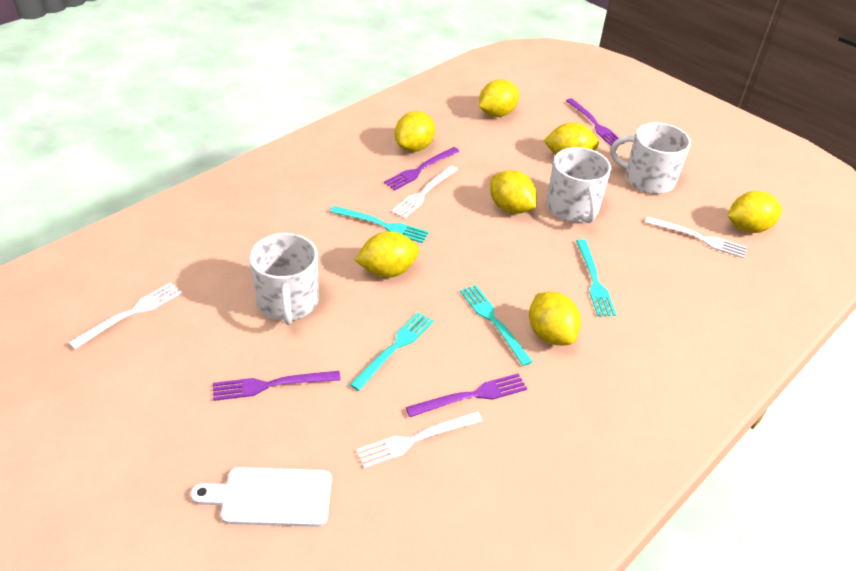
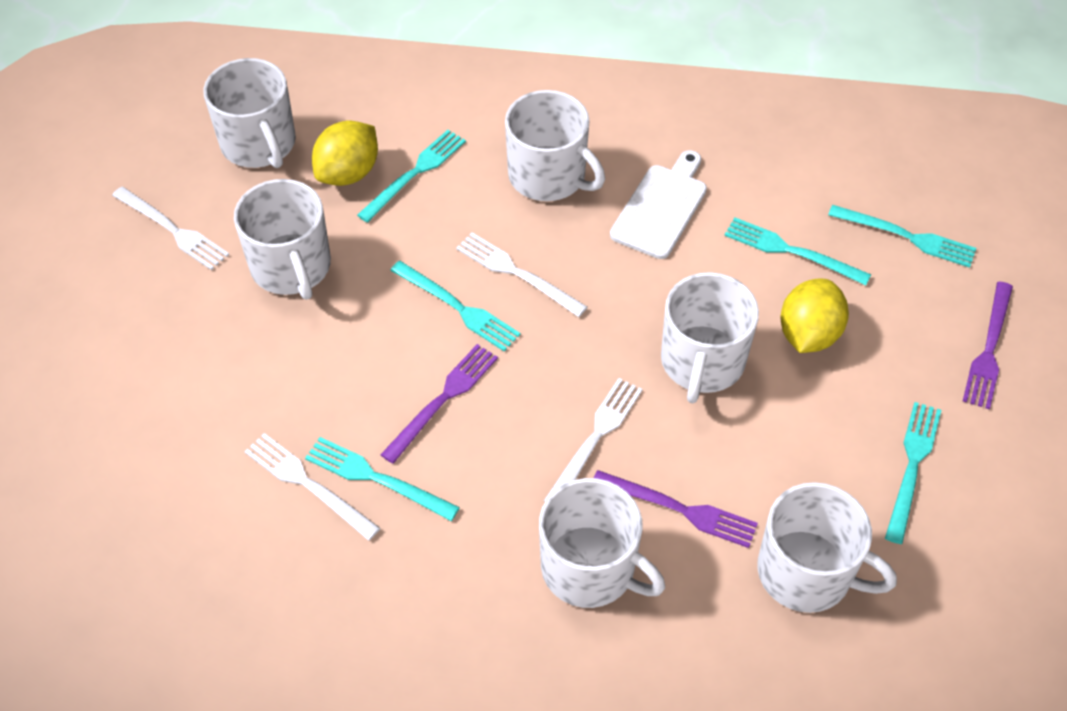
purple fork: 4 -> 3
turquoise fork: 4 -> 6
white mug: 3 -> 6
yellow lemon: 7 -> 2

